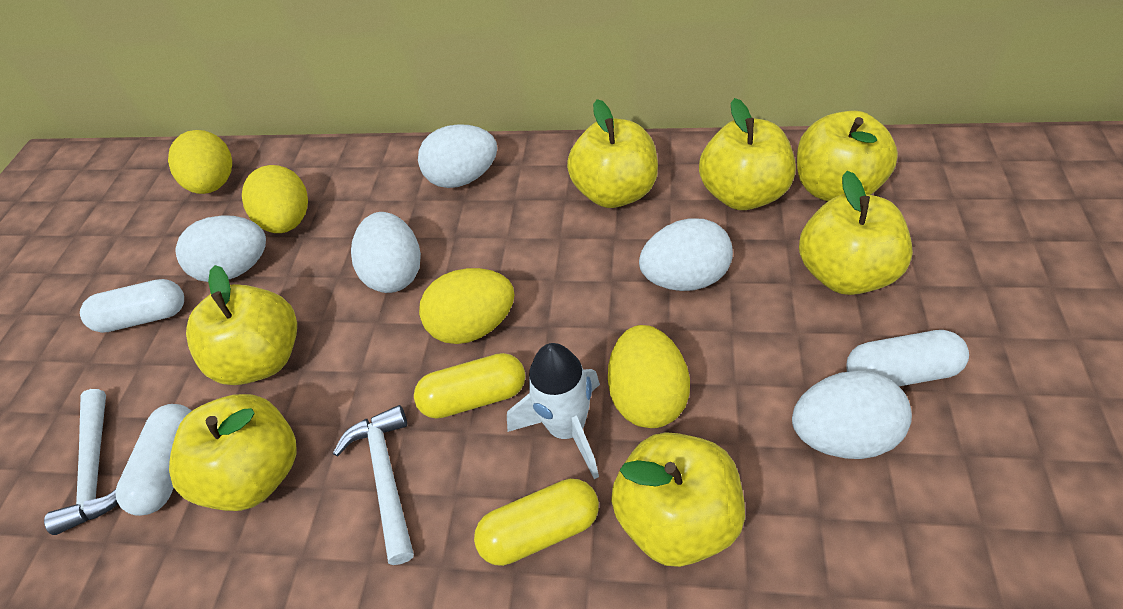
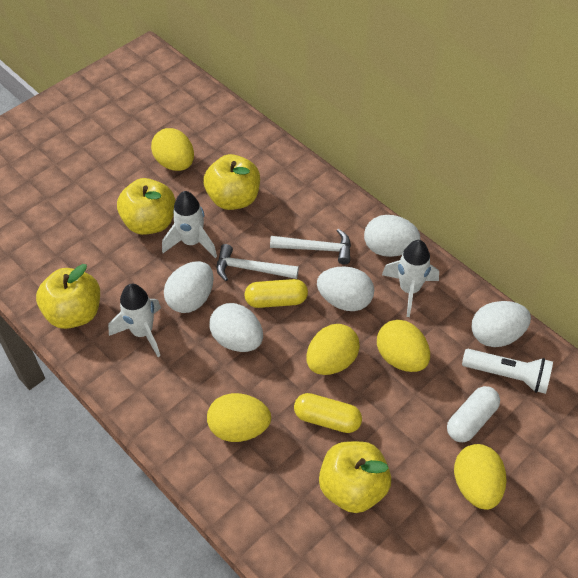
white capsule: 3 -> 1
white flashlight: 0 -> 1
white rocket: 1 -> 3
yellow apple: 7 -> 4
yellow egg: 4 -> 5

